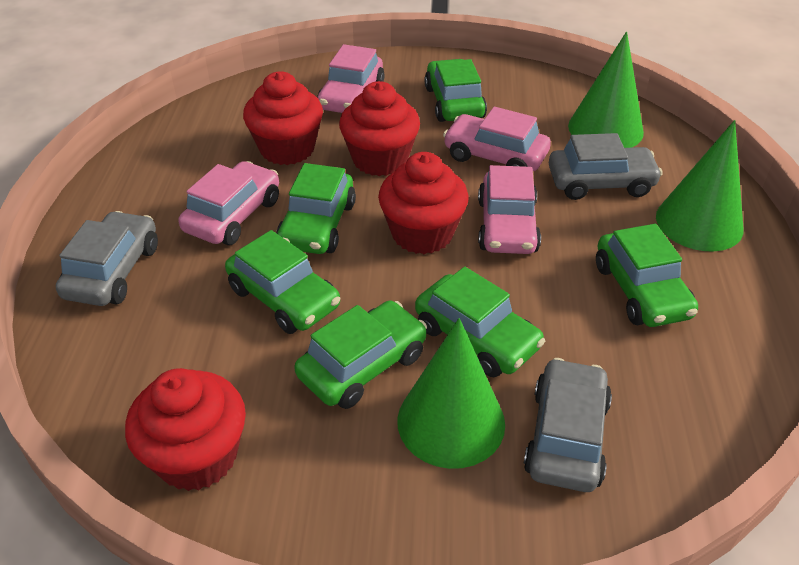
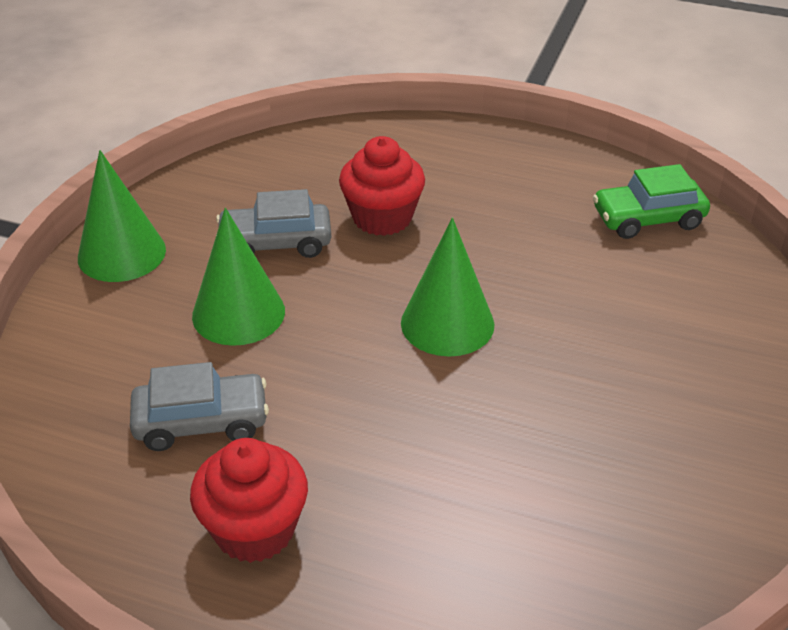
green car: 6 -> 1
grey car: 3 -> 2
pink car: 4 -> 0
red cupcake: 4 -> 2

